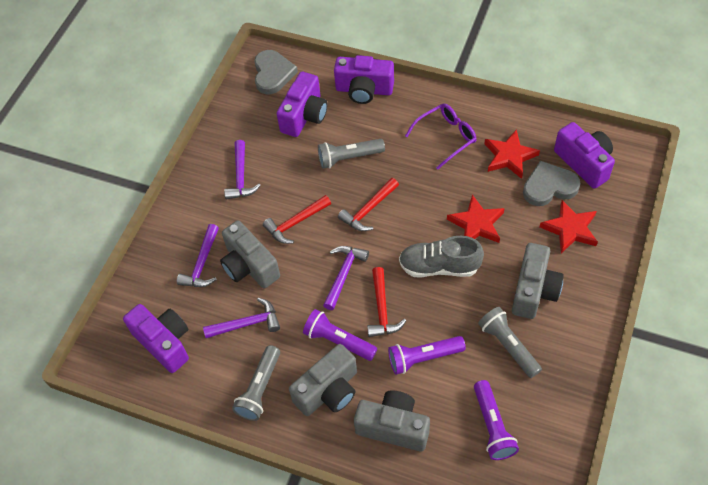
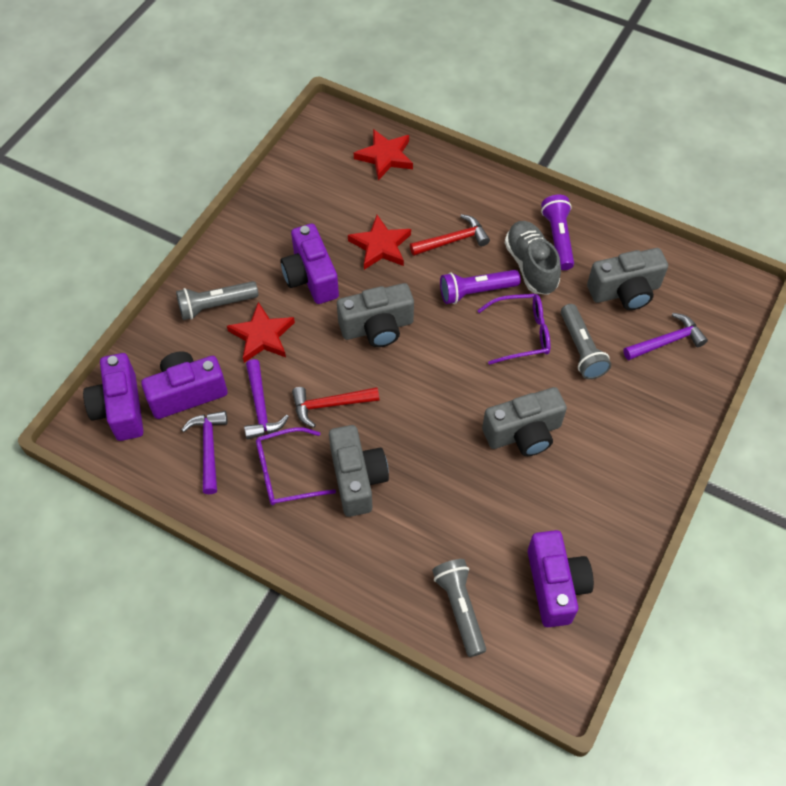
grey heart: 2 -> 0
purple flashlight: 3 -> 2
purple glasses: 1 -> 2
purple hammer: 4 -> 3
red hammer: 3 -> 2

